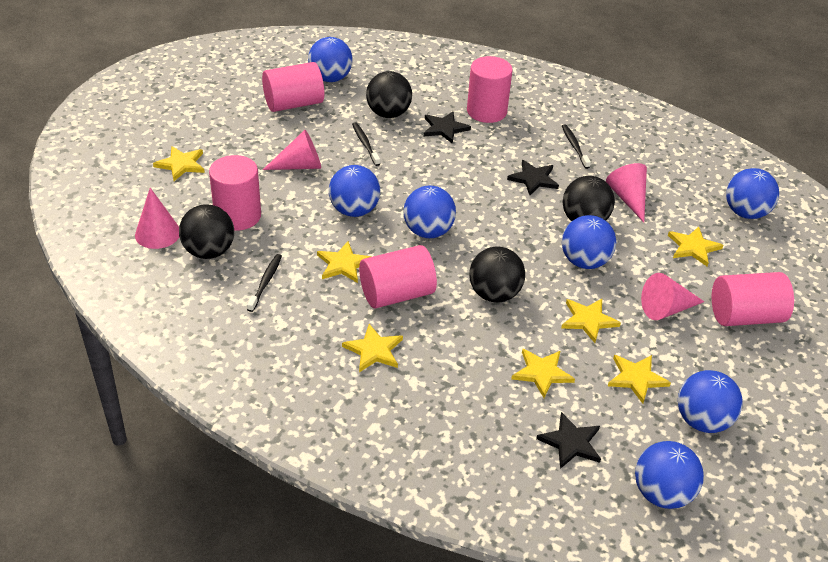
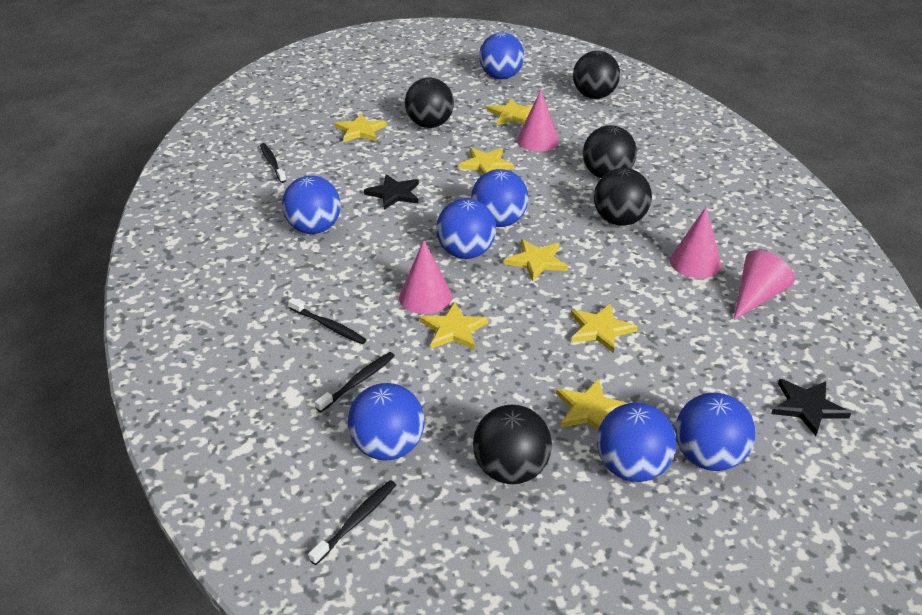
black ball: 4 -> 5
black star: 3 -> 2
black toothbrush: 3 -> 4
pink cylinder: 5 -> 0

